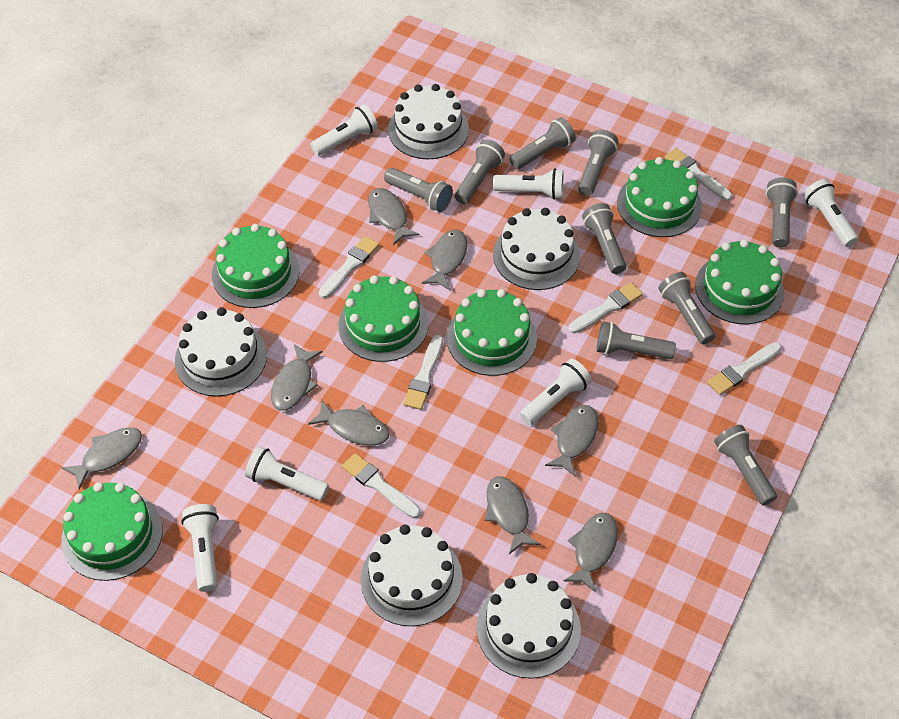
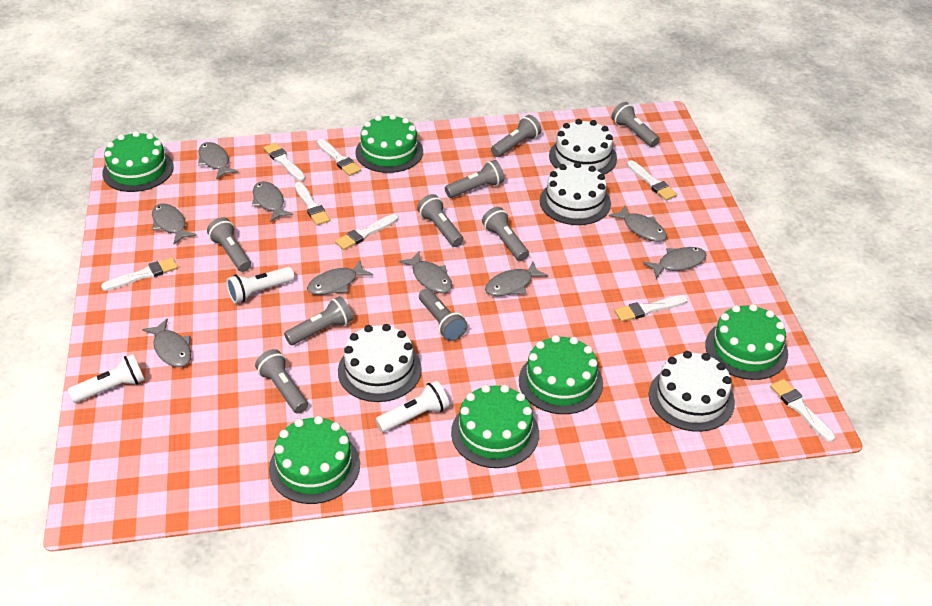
grey fish: 8 -> 9
white brush: 6 -> 8
white cake: 5 -> 4
white flashlight: 6 -> 3

